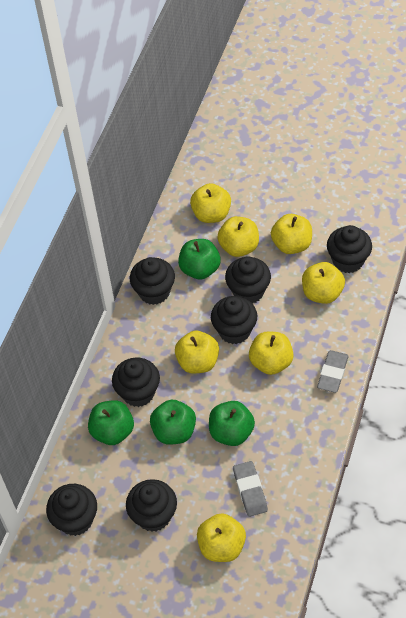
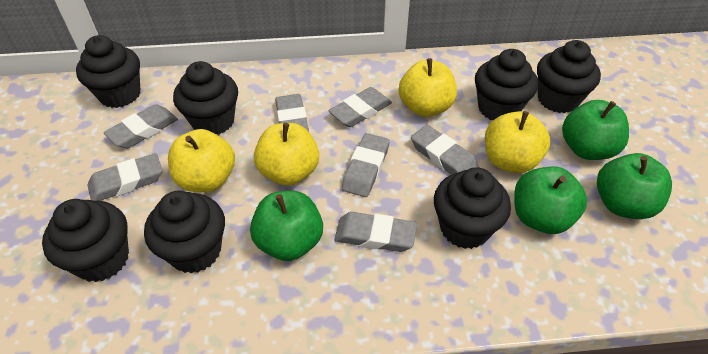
grey eraser: 2 -> 7
yellow apple: 7 -> 4

